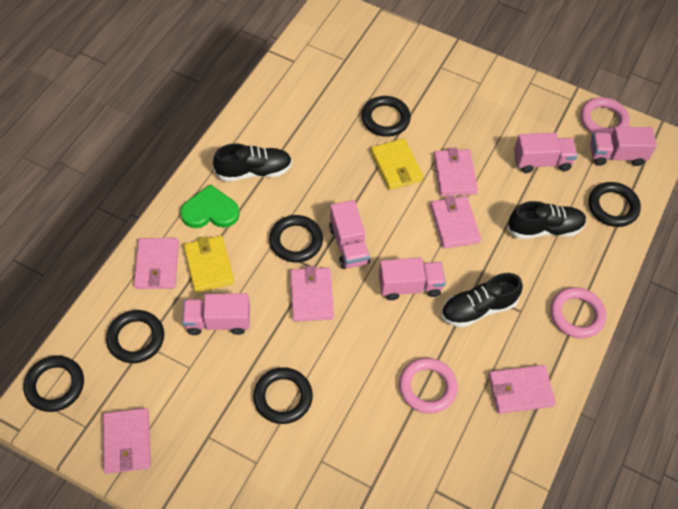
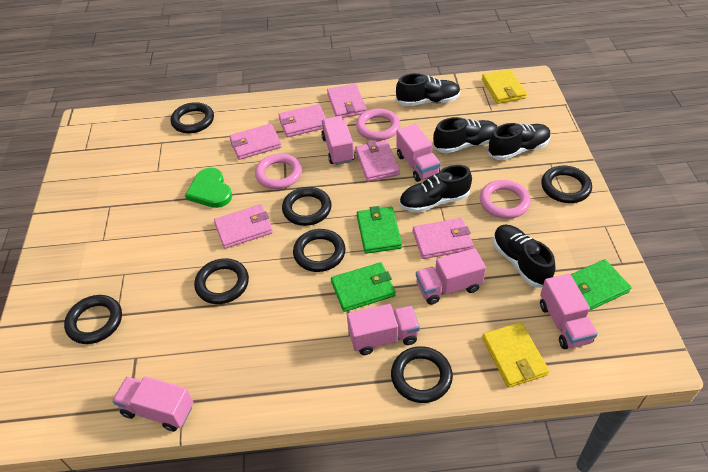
black ring: 6 -> 7
black shoe: 3 -> 5
green wallet: 0 -> 3
pink truck: 5 -> 6

